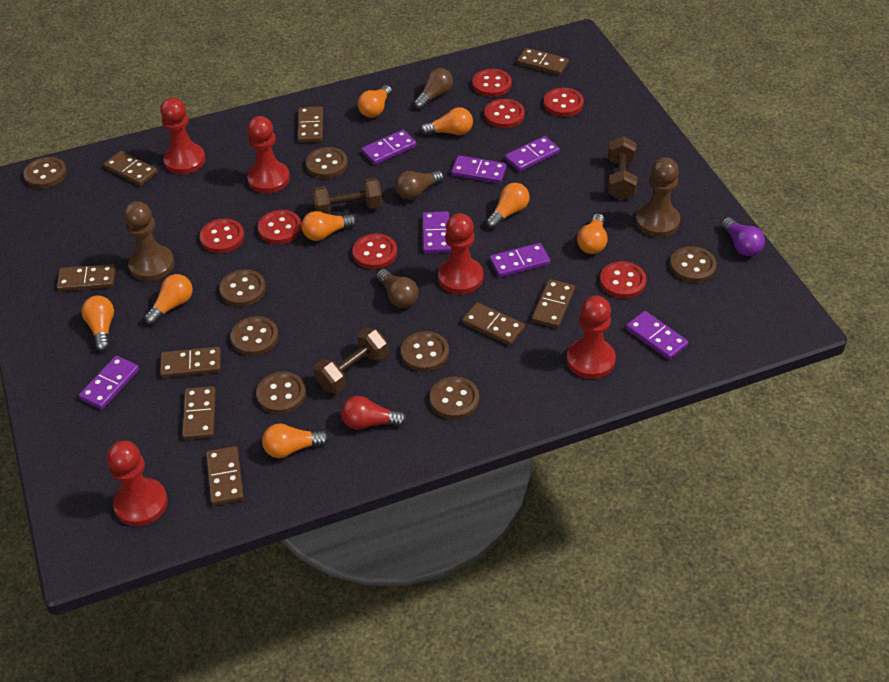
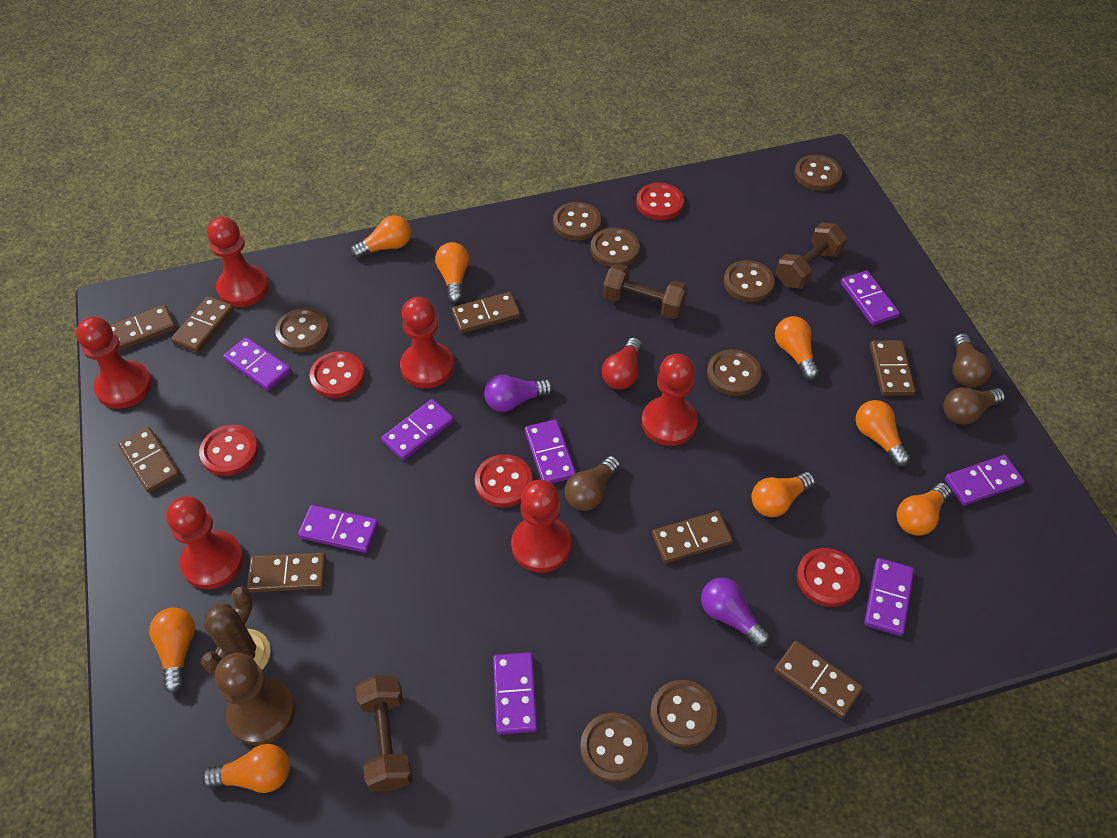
brown cactus: 0 -> 1
brown domino: 9 -> 8
brown pawn: 2 -> 1
purple domino: 7 -> 8
purple light bulb: 1 -> 2
red button: 7 -> 5
red pawn: 5 -> 6

